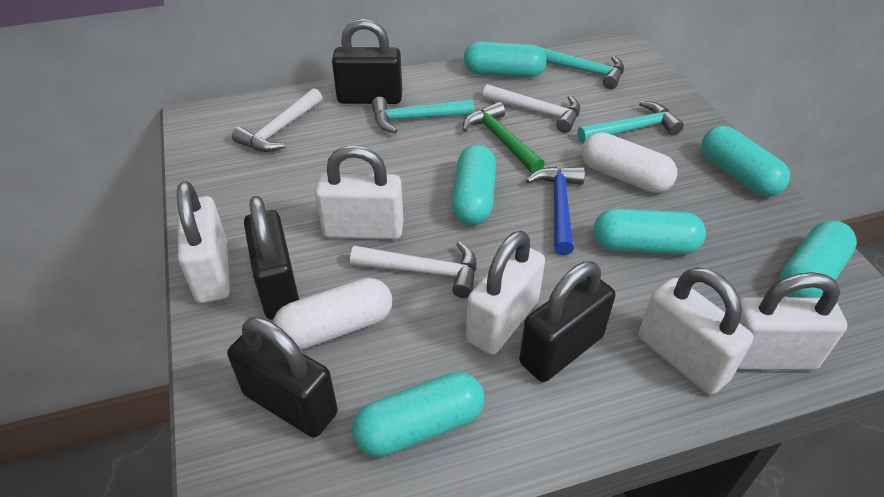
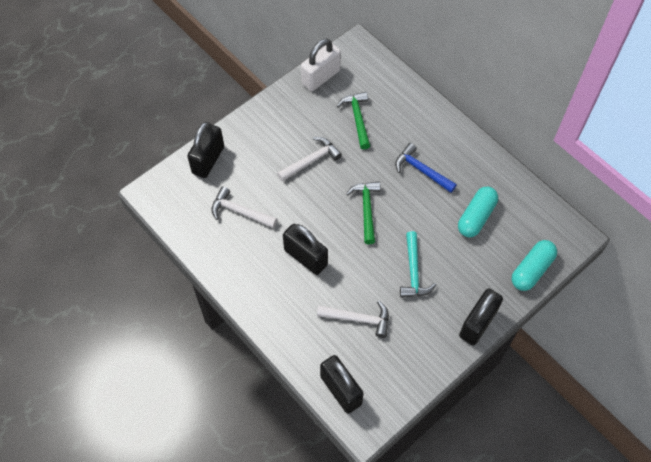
green hammer: 1 -> 2
turquoise capsule: 6 -> 2
turquoise hammer: 3 -> 1
white capsule: 2 -> 0
white padlock: 5 -> 1

